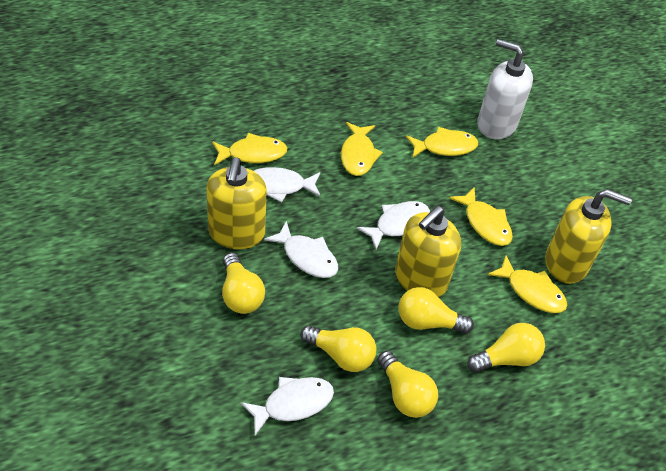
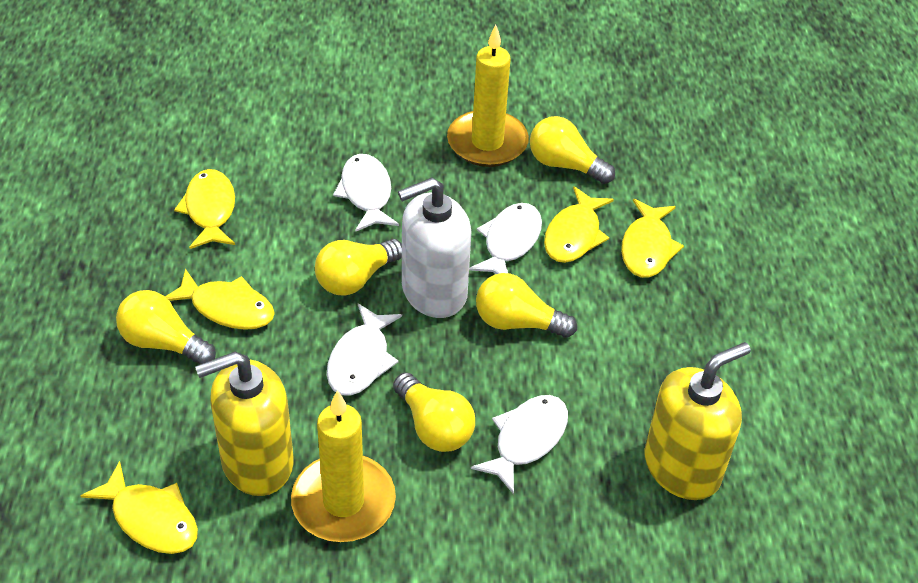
yellow candle: 0 -> 2
yellow soap dispenser: 3 -> 2

